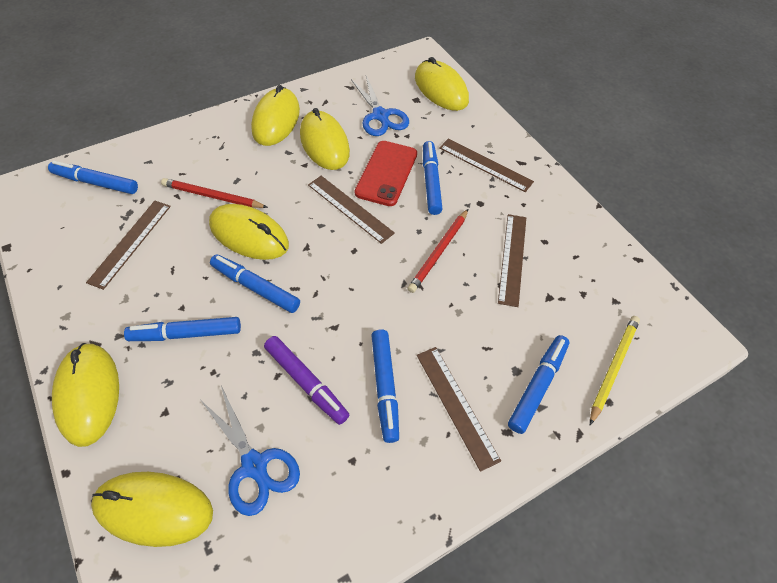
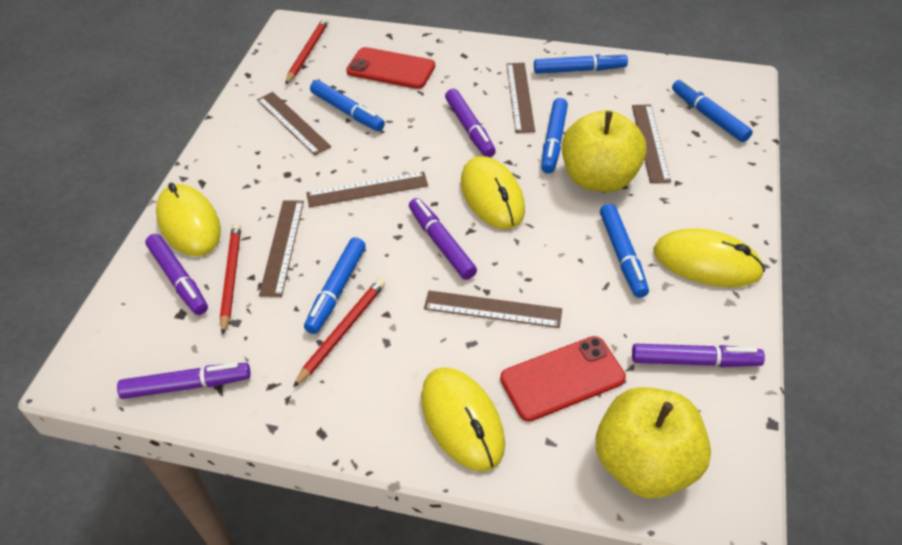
blue scissors: 2 -> 0
brown ruler: 5 -> 6
purple marker: 1 -> 5
red pencil: 2 -> 3
red phone: 1 -> 2
yellow apple: 0 -> 2
yellow mouse: 6 -> 4
yellow pencil: 1 -> 0

